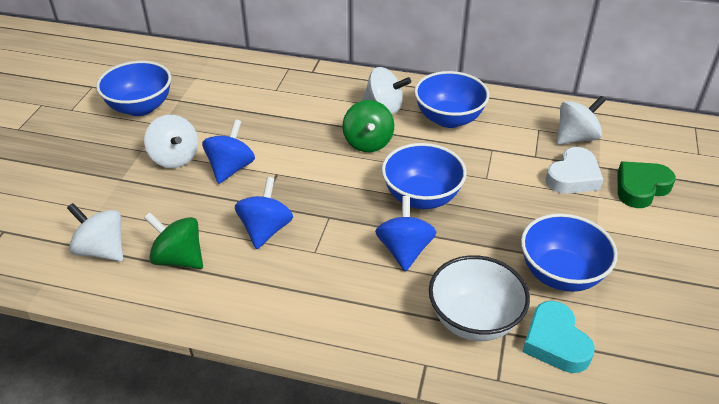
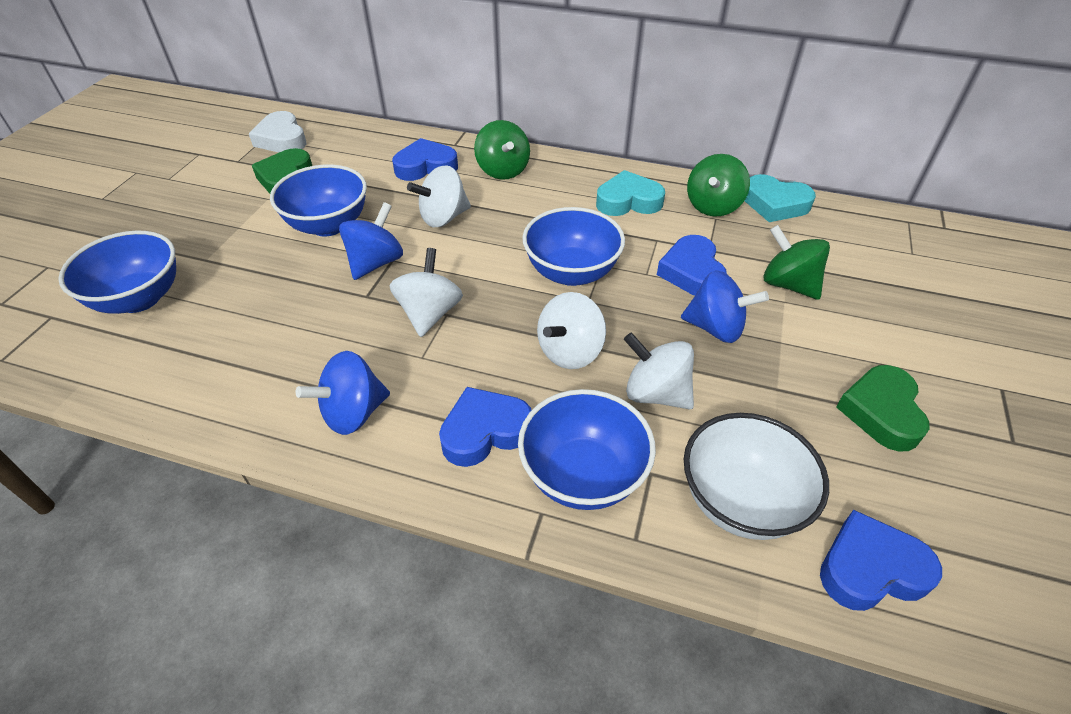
blue heart: 0 -> 4
green heart: 1 -> 2
green spinning top: 2 -> 3
turquoise heart: 1 -> 2

